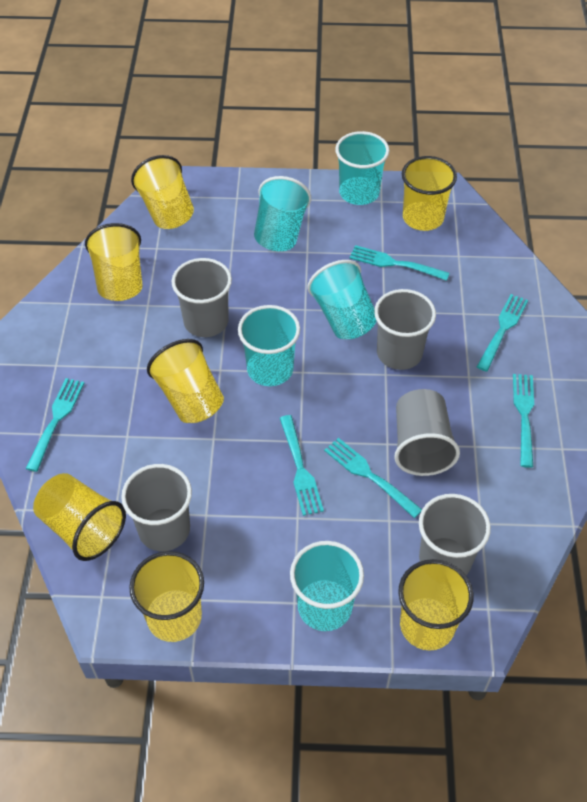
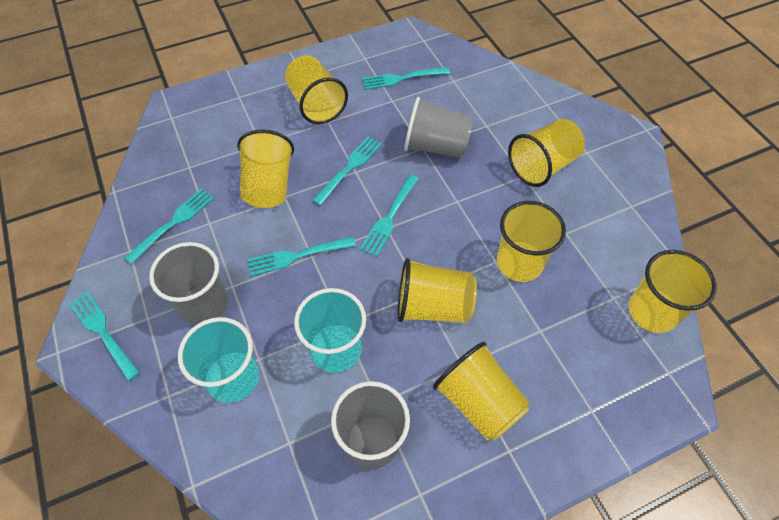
grey cup: 5 -> 3
turquoise cup: 5 -> 2

